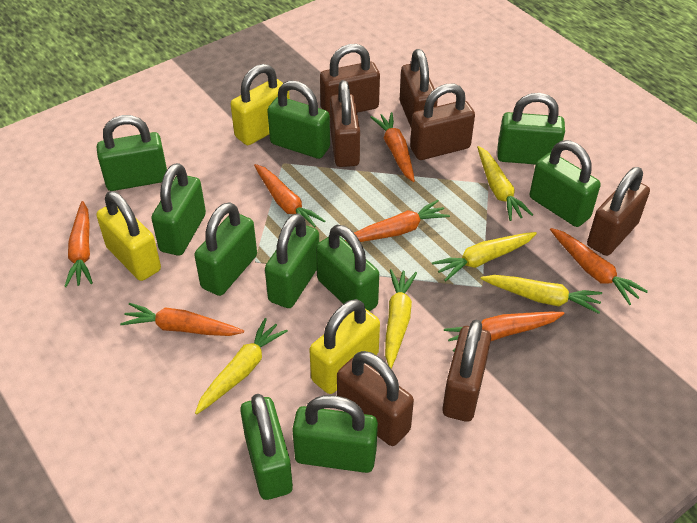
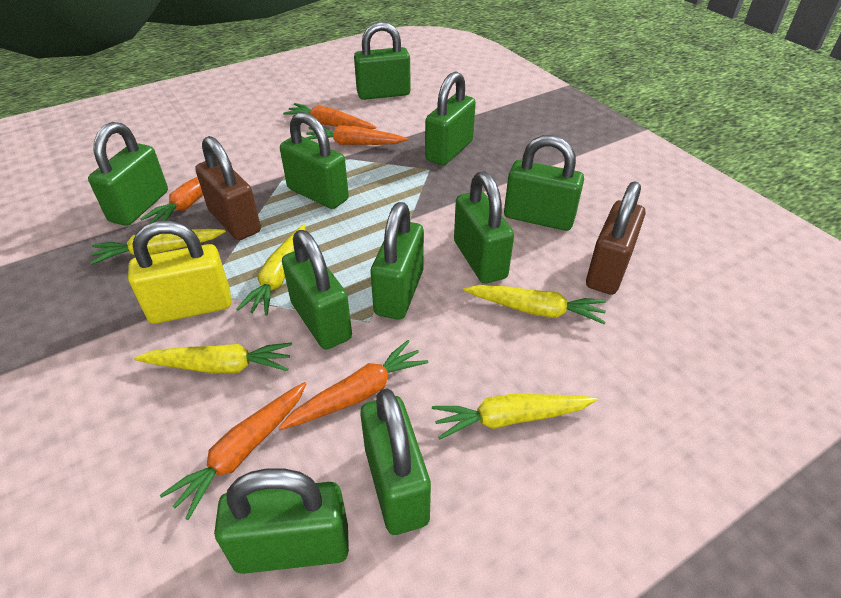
brown padlock: 7 -> 2
orange carrot: 7 -> 5
yellow padlock: 3 -> 1

